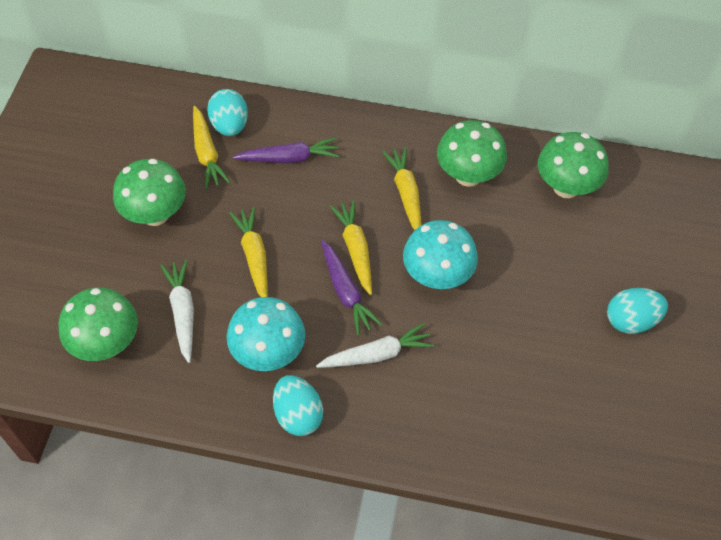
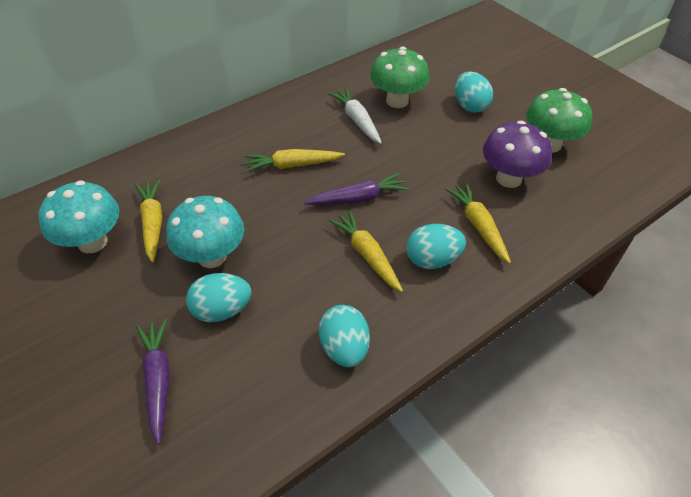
green mushroom: 4 -> 2
purple mushroom: 0 -> 1
turquoise egg: 3 -> 4
white carrot: 2 -> 1

